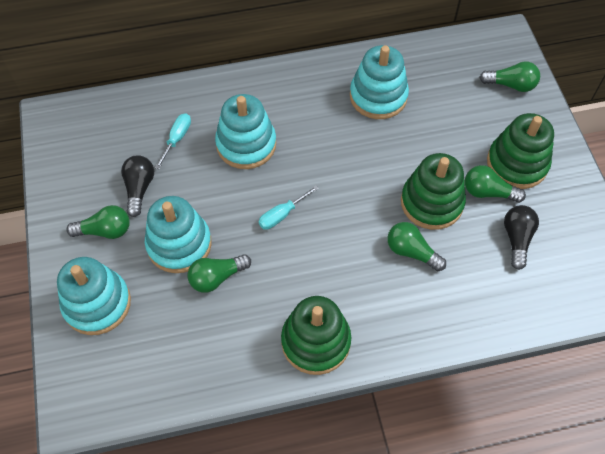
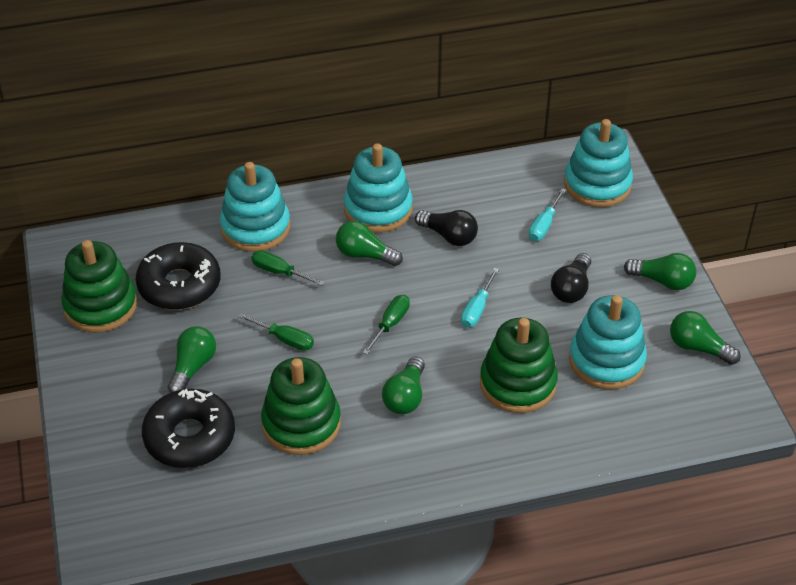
black donut: 0 -> 2
green screwdriver: 0 -> 3

